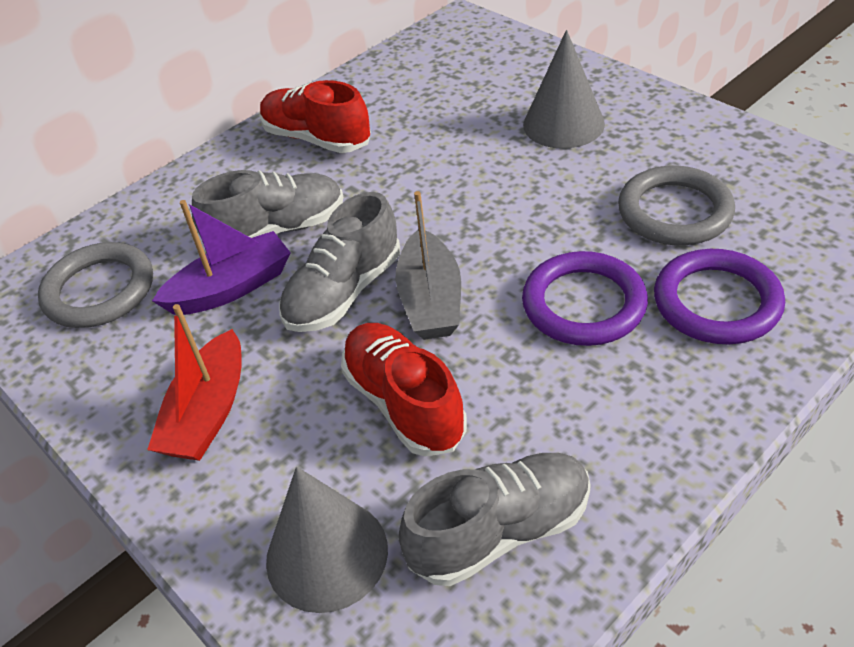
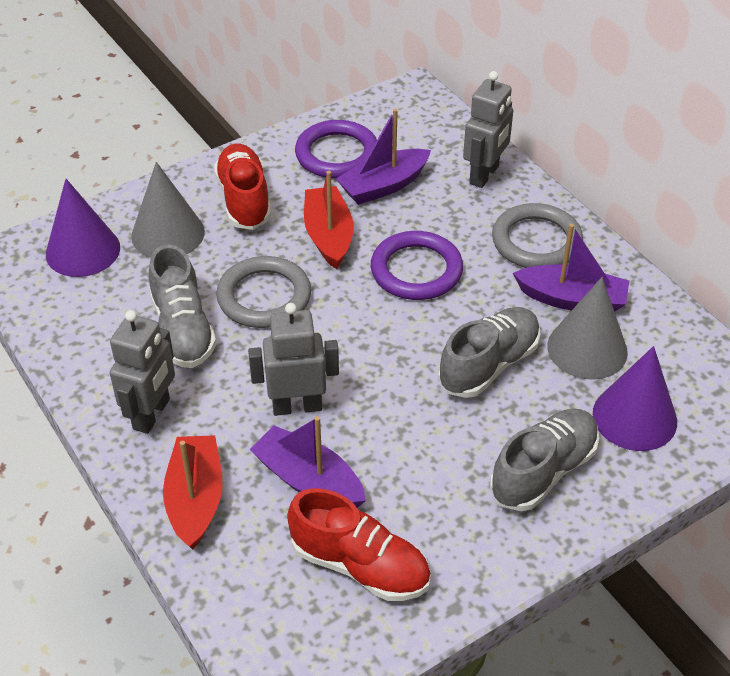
grey boat: 1 -> 0
grey robot: 0 -> 3
purple boat: 1 -> 3
purple cone: 0 -> 2
red boat: 1 -> 2

